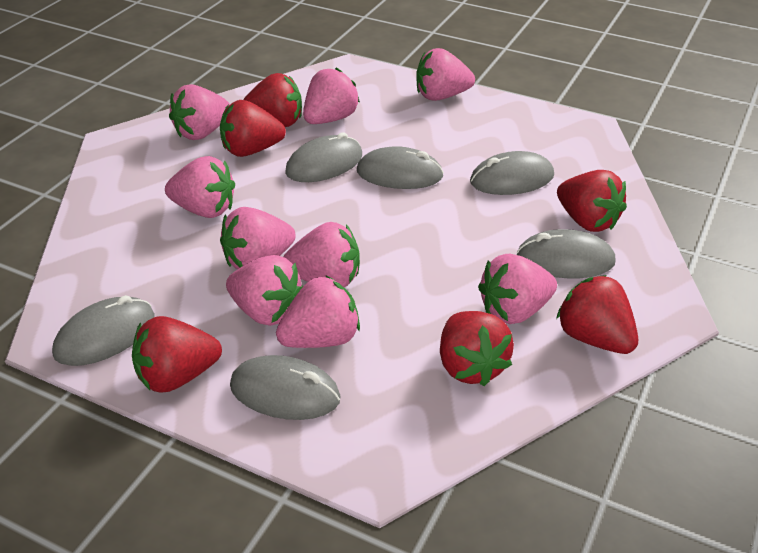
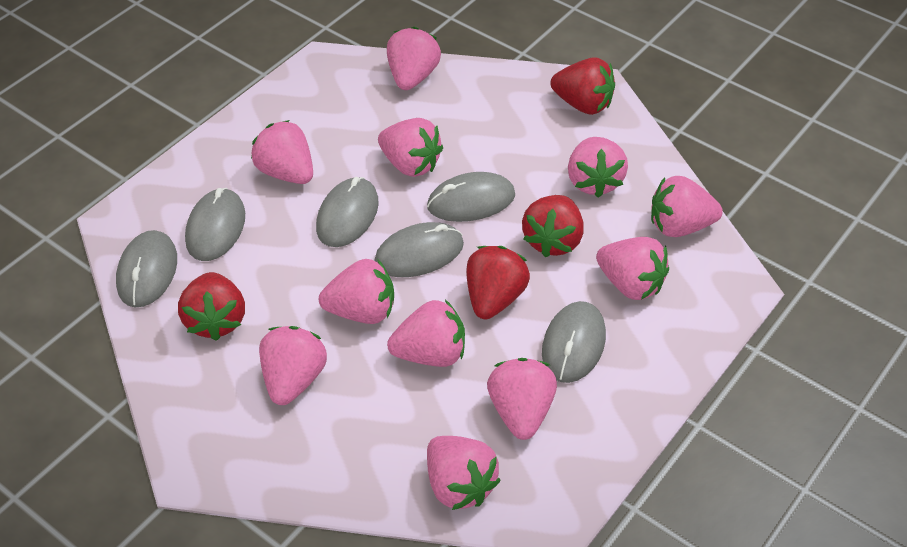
pink strawberry: 9 -> 11
red strawberry: 6 -> 4

